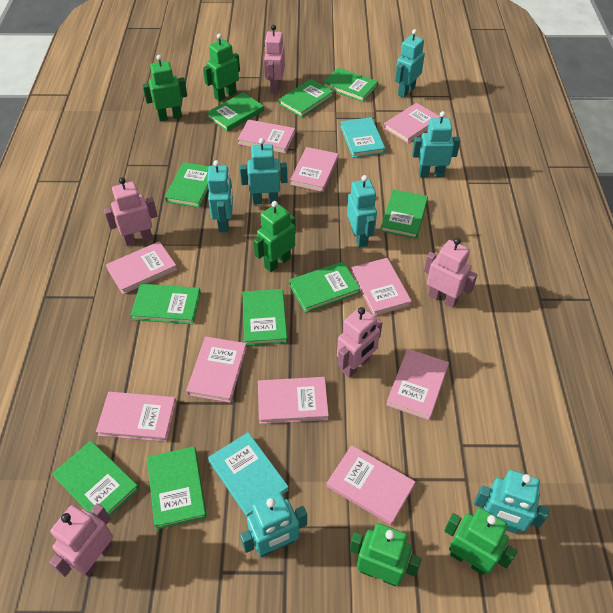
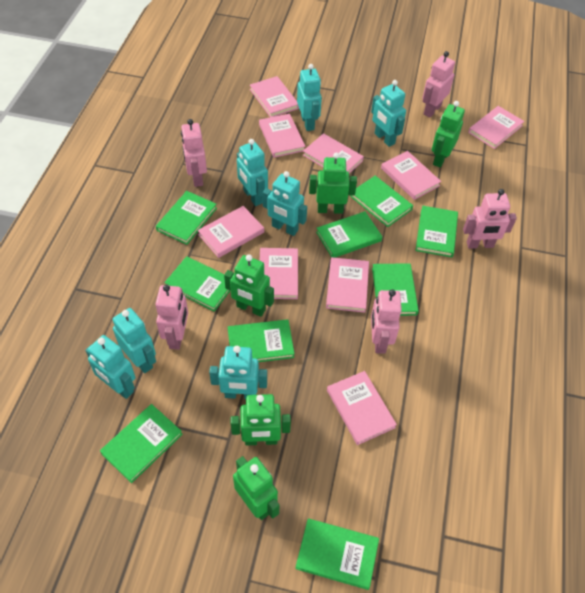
green book: 10 -> 9
pink book: 10 -> 9
turquoise book: 2 -> 0

